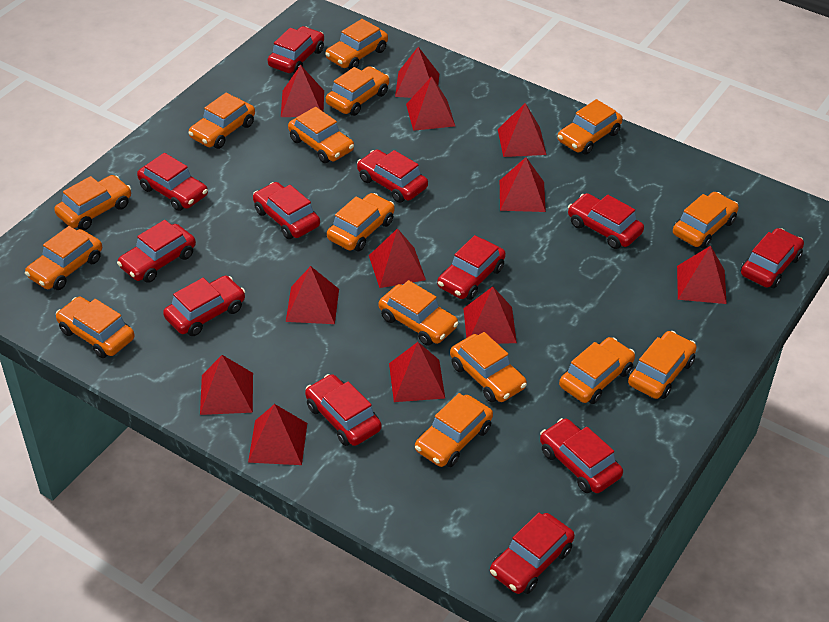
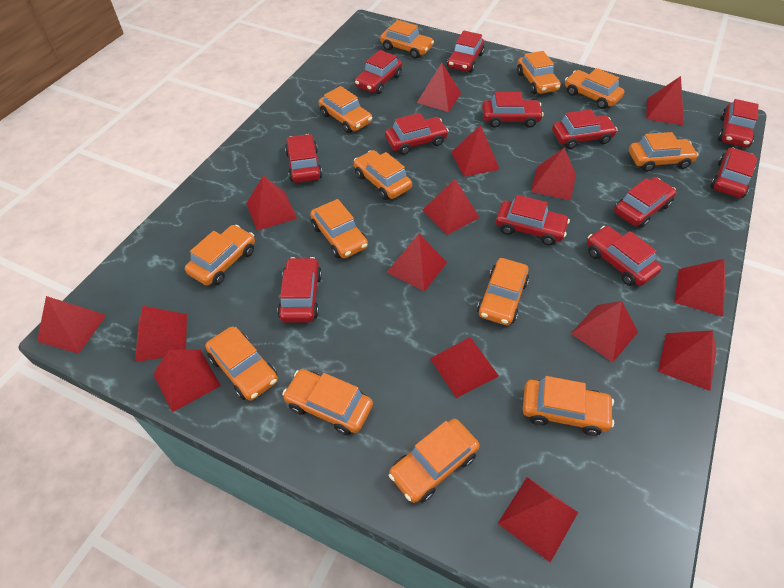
orange car: 15 -> 13
red pyramid: 12 -> 15

